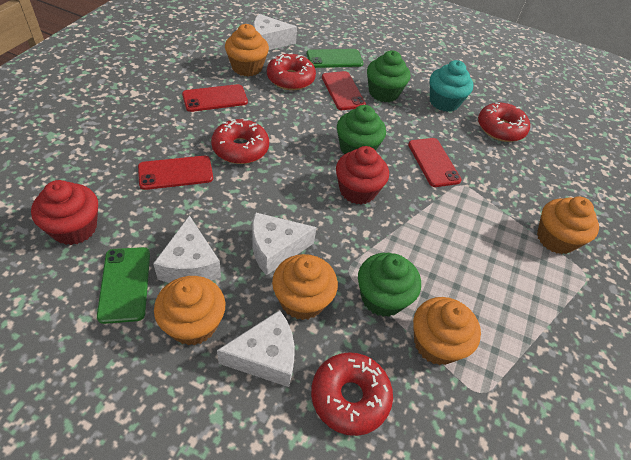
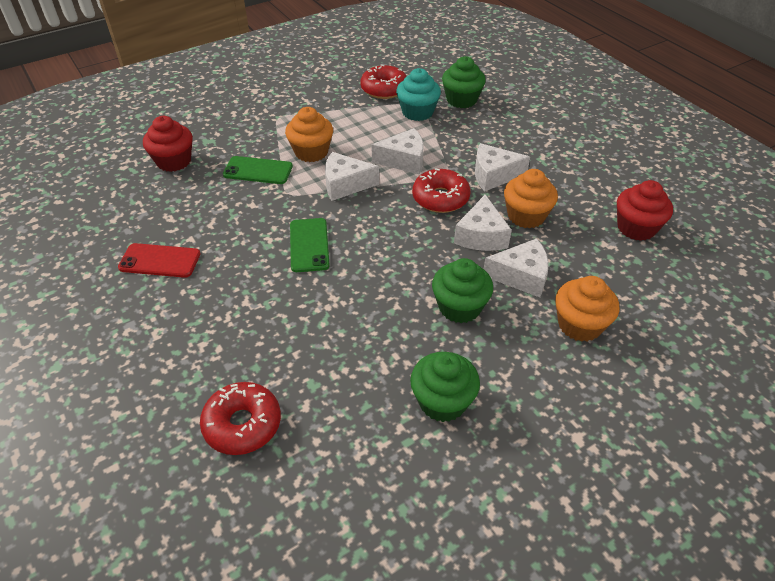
orange cupcake: 5 -> 3
red donut: 4 -> 3
red phone: 4 -> 1
white cheese: 4 -> 5

